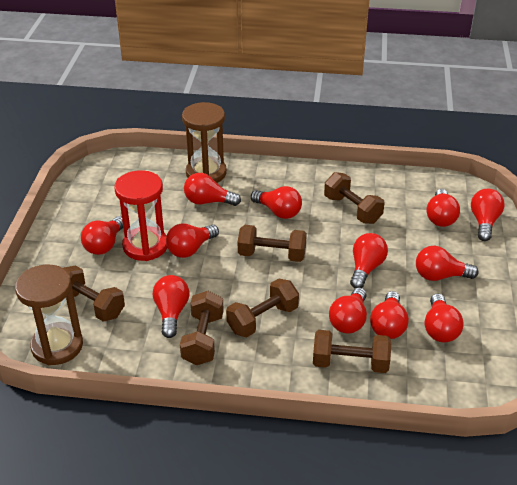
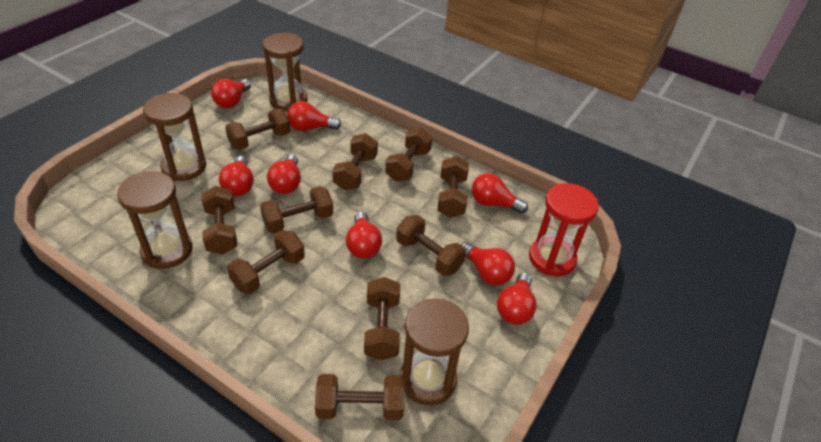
brown dumbbell: 6 -> 10
brown hourglass: 2 -> 4
red light bulb: 12 -> 8

